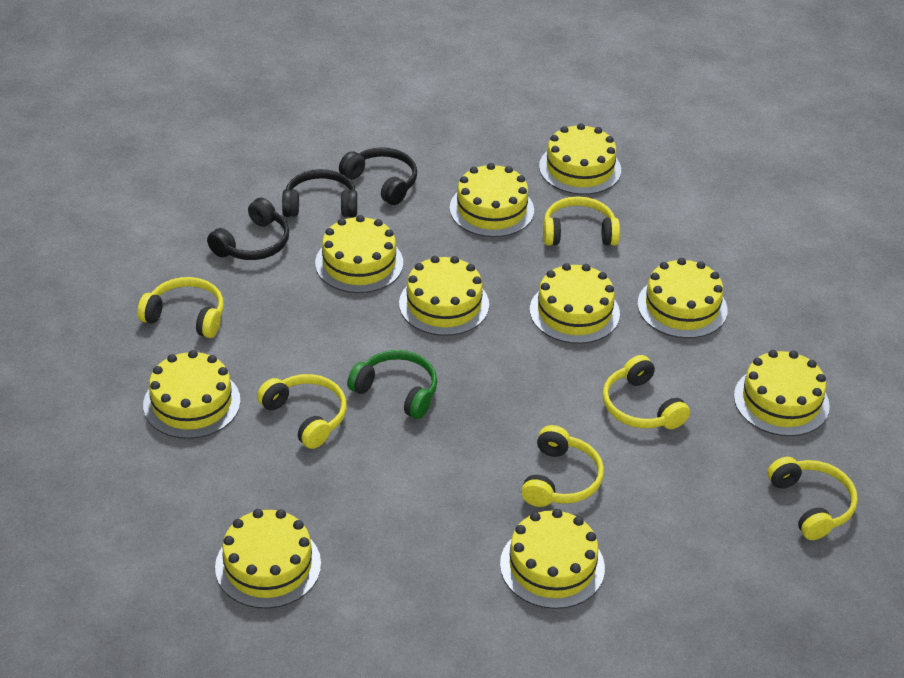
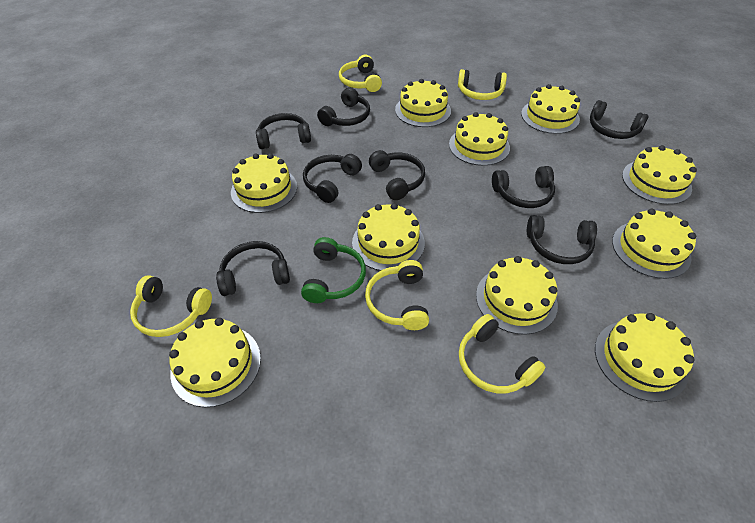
black headphones: 3 -> 8
yellow headphones: 6 -> 5

